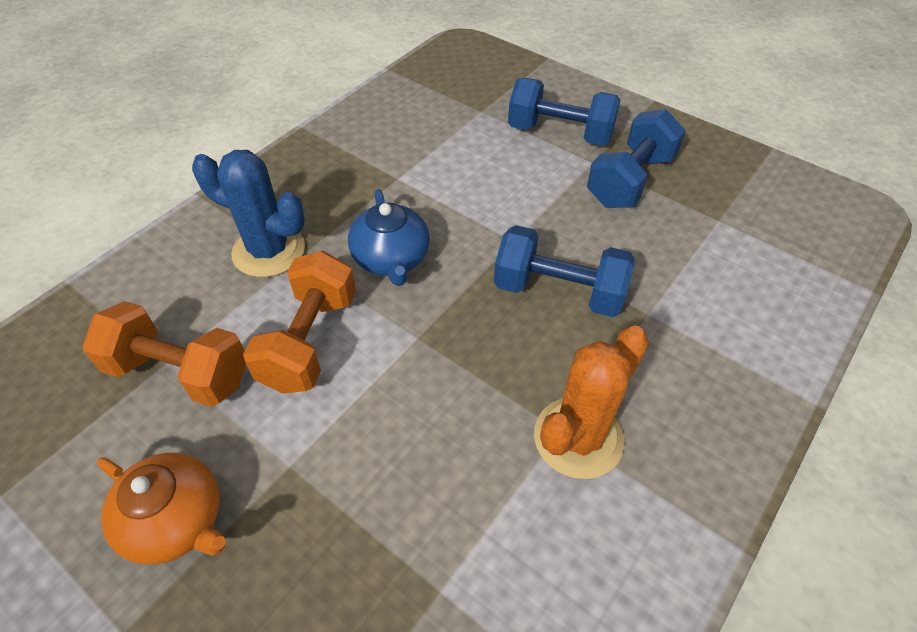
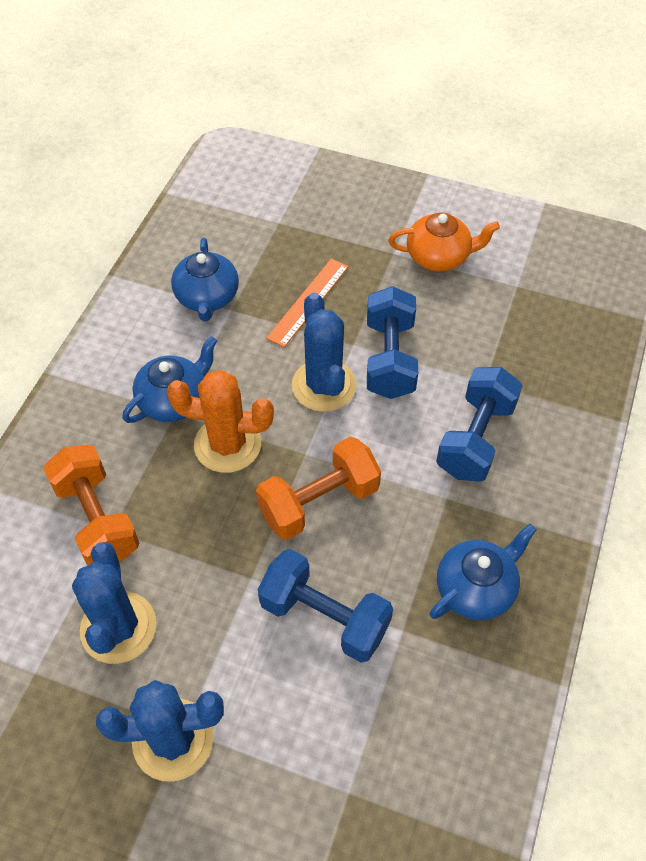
blue cactus: 1 -> 3
blue teapot: 1 -> 3
orange ruler: 0 -> 1

